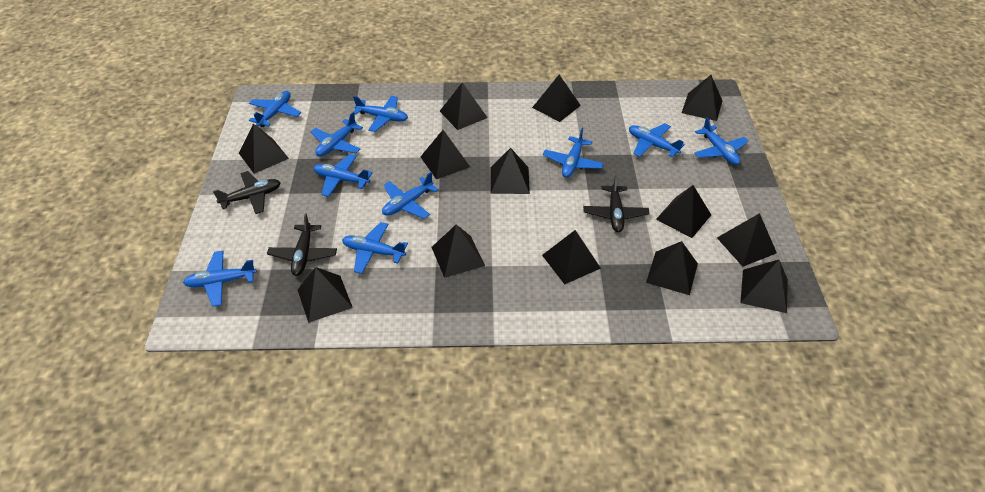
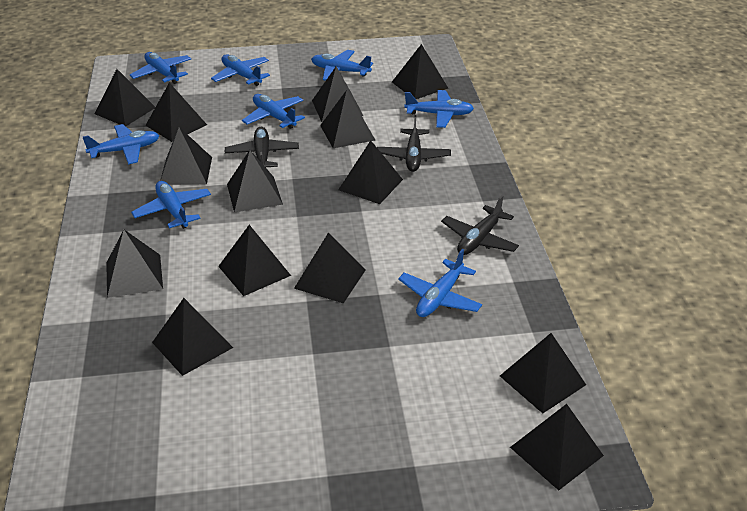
black pyramid: 13 -> 14
blue plane: 10 -> 8

